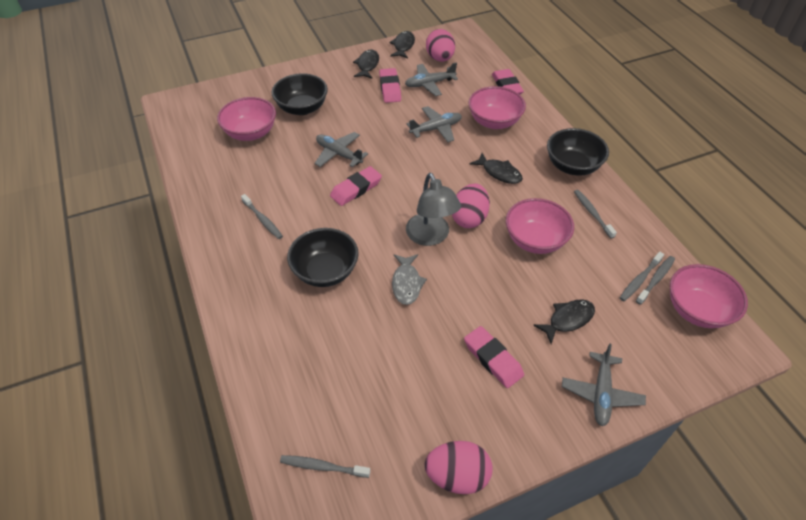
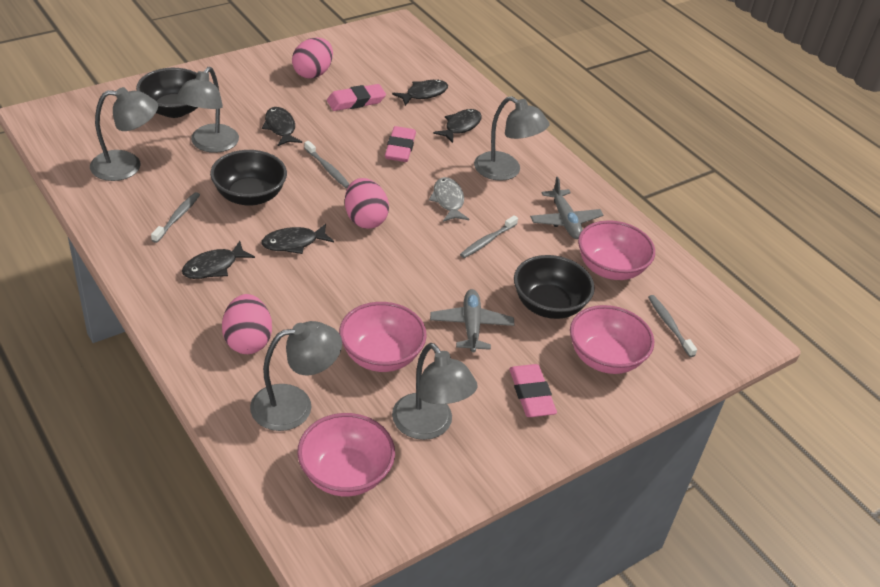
black fish: 4 -> 5
grey lamp: 1 -> 5
grey plane: 4 -> 2
grey toothbrush: 5 -> 4
pink eraser: 4 -> 3

